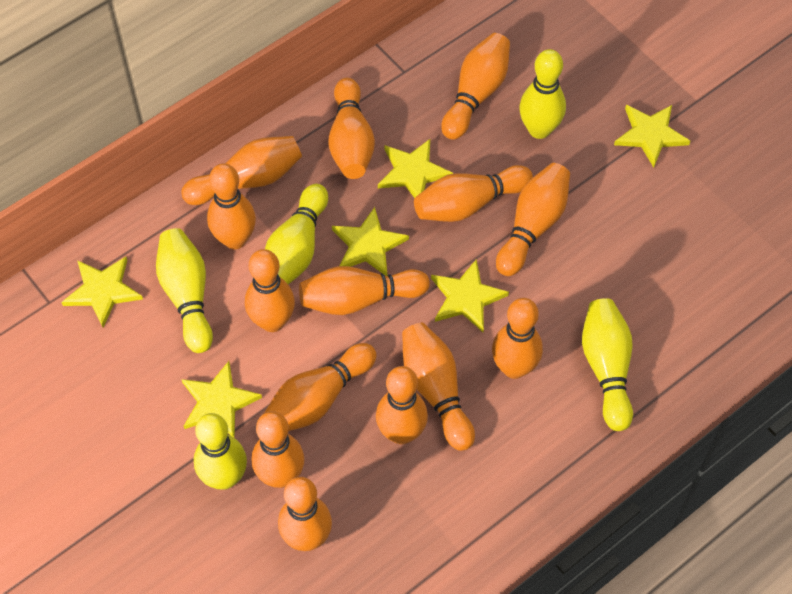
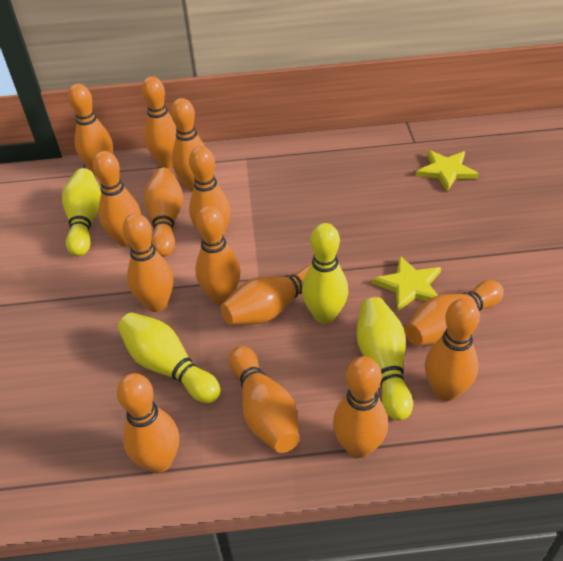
yellow bowling pin: 5 -> 4
yellow star: 6 -> 2

